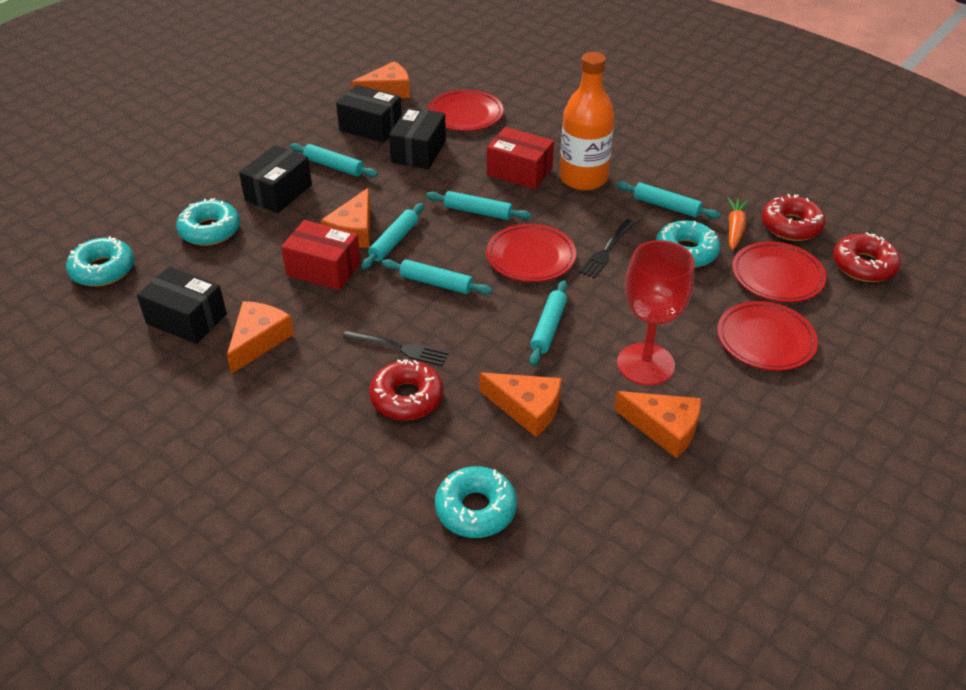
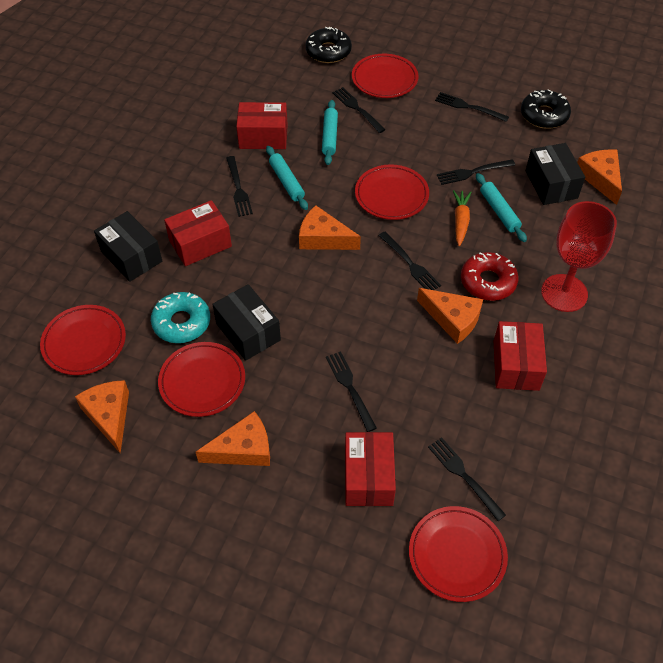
black box: 4 -> 3
black donut: 0 -> 2
black fork: 2 -> 7
orange bottle: 1 -> 0
red box: 2 -> 4
red donut: 3 -> 1
red plate: 4 -> 5
turquoise donut: 4 -> 1
turquoise rolling pin: 6 -> 3

